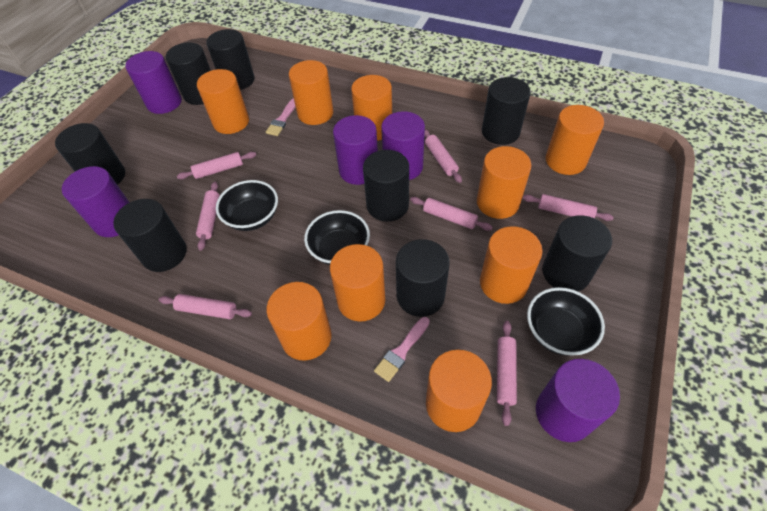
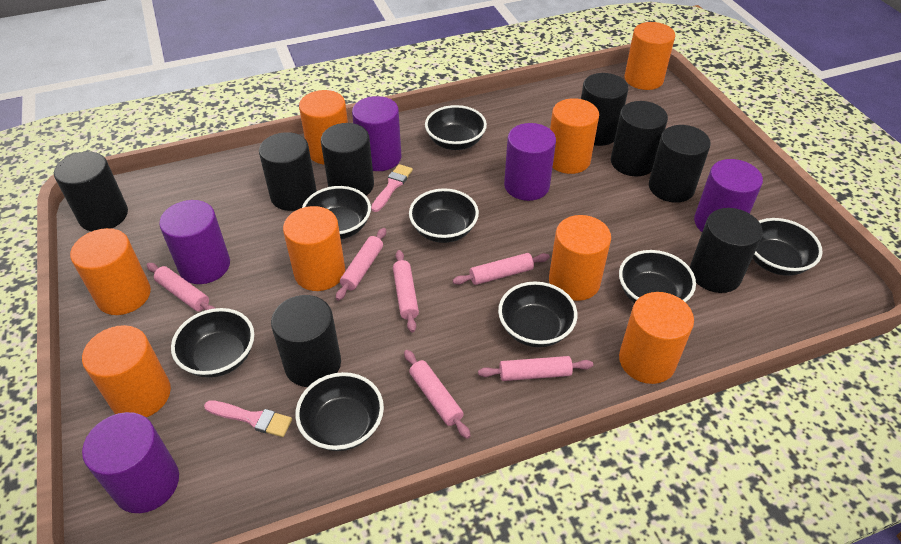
black bowl: 3 -> 8
orange cylinder: 9 -> 8
pink rolling pin: 7 -> 6

